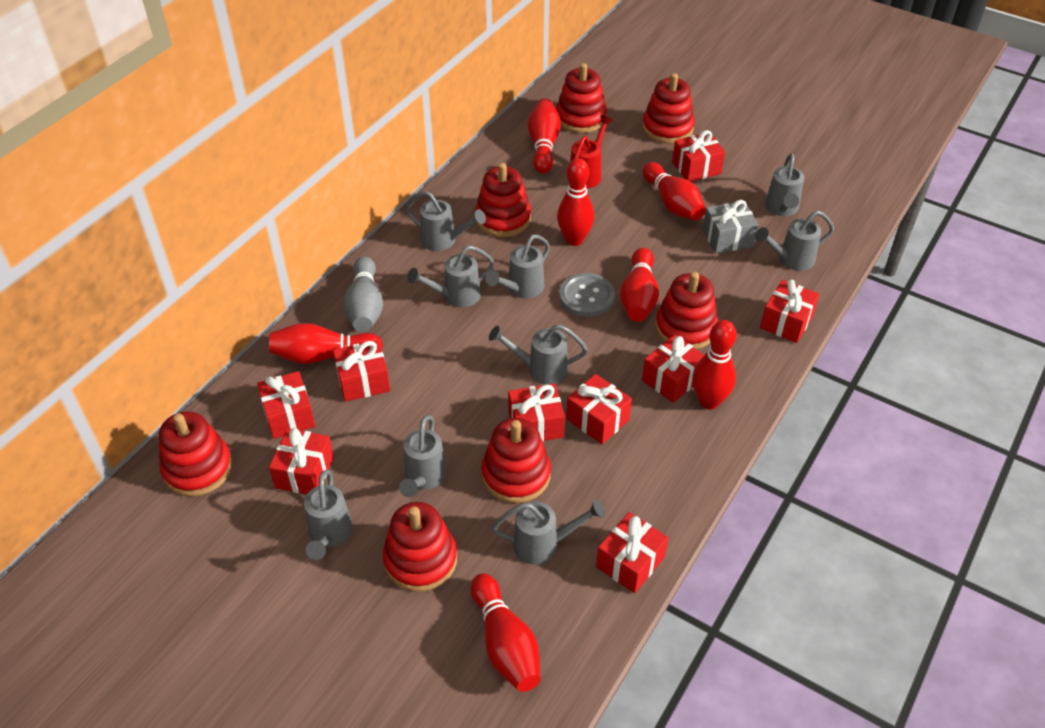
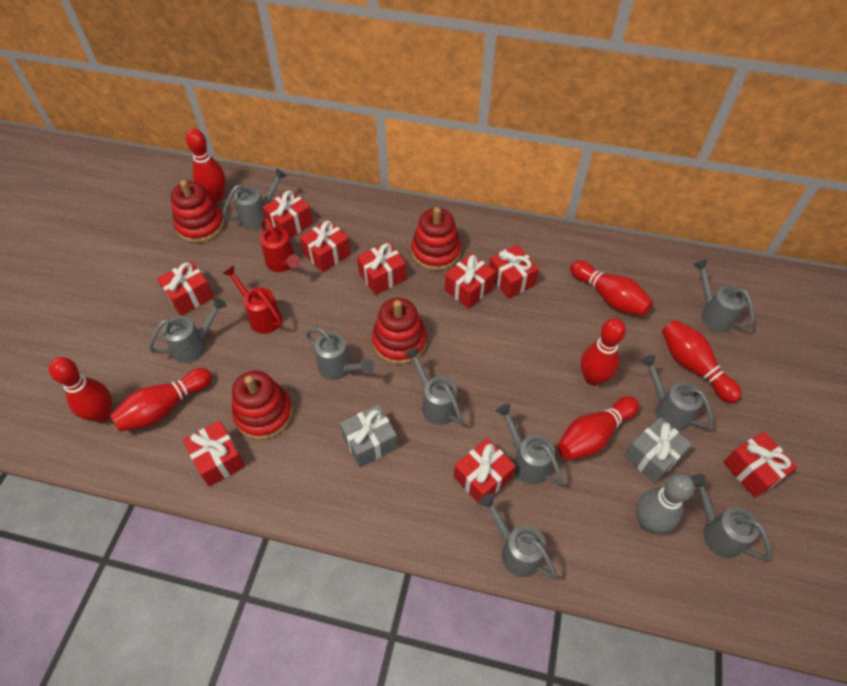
grey button: 1 -> 0
grey gift: 1 -> 2
red stacking toy: 7 -> 4
red watering can: 1 -> 2

